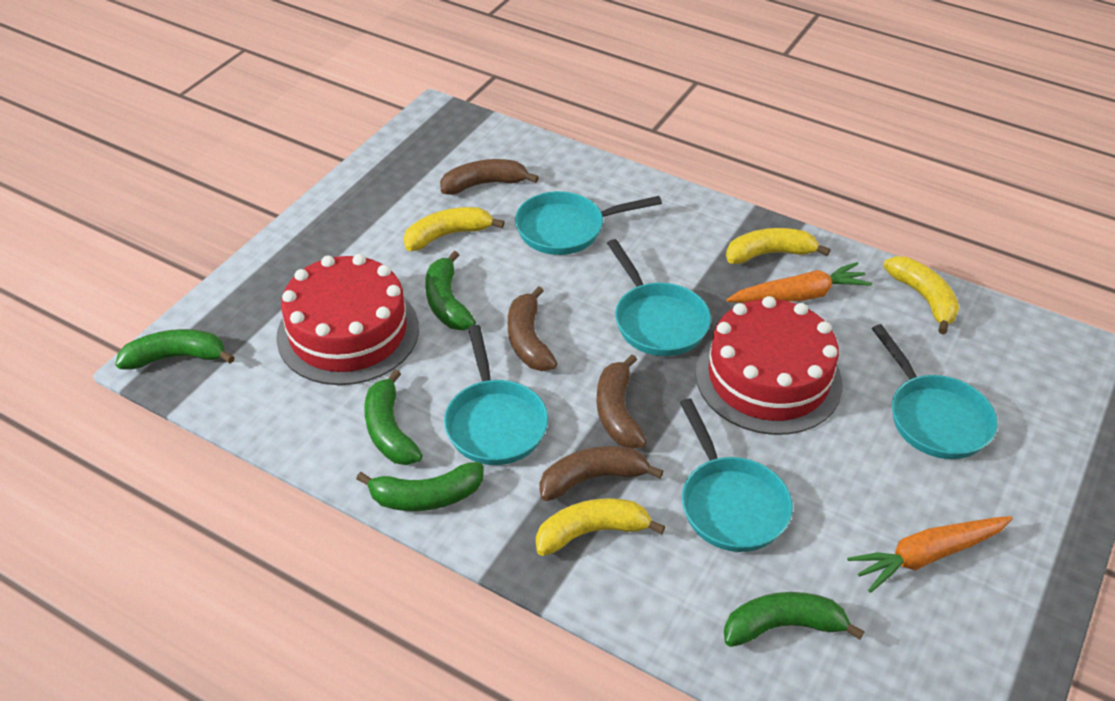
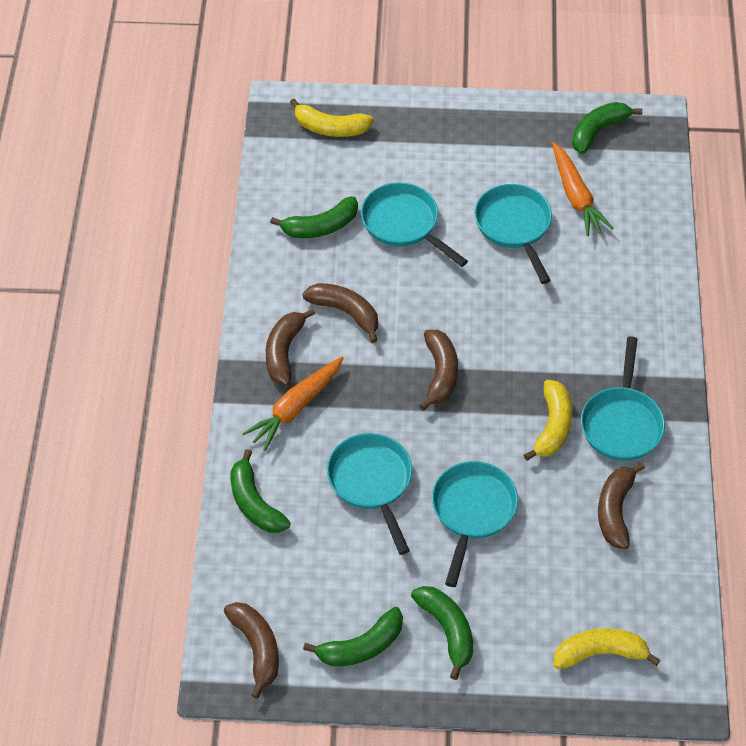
brown banana: 4 -> 5
red cake: 2 -> 0
yellow banana: 4 -> 3

